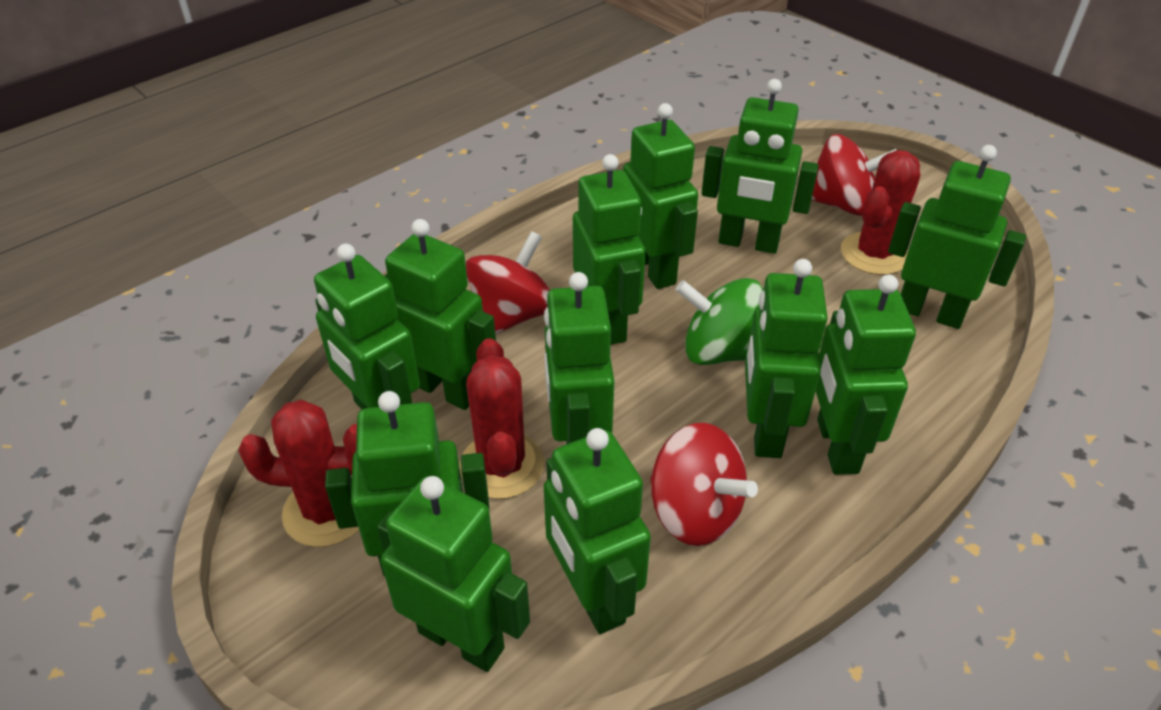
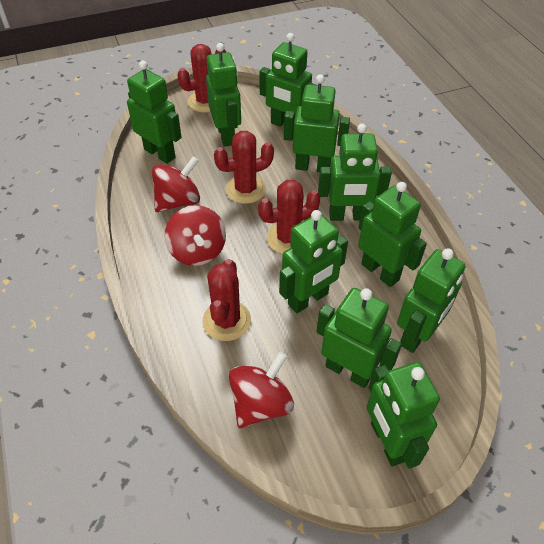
green robot: 12 -> 10
green spinning top: 1 -> 0
red cactus: 3 -> 4

